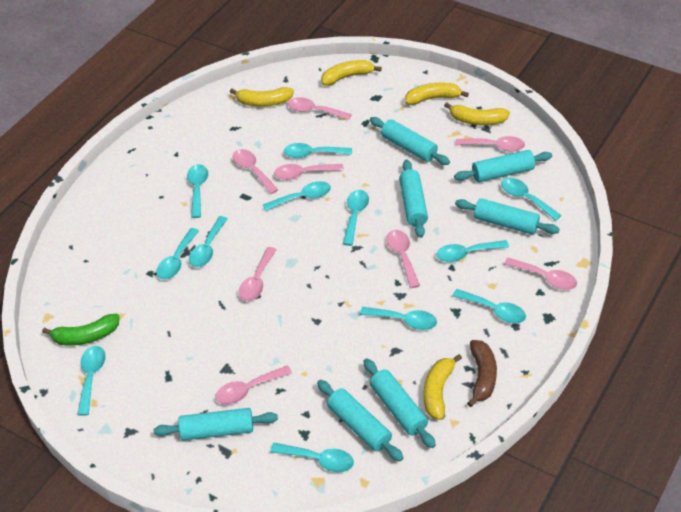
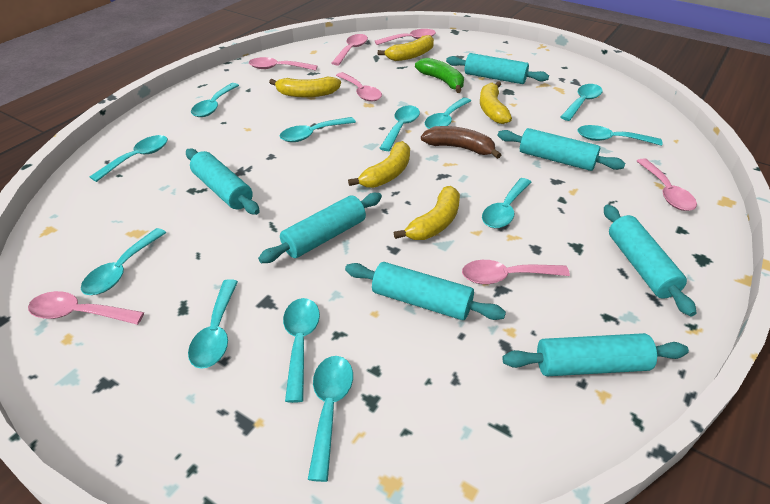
pink spoon: 8 -> 7

